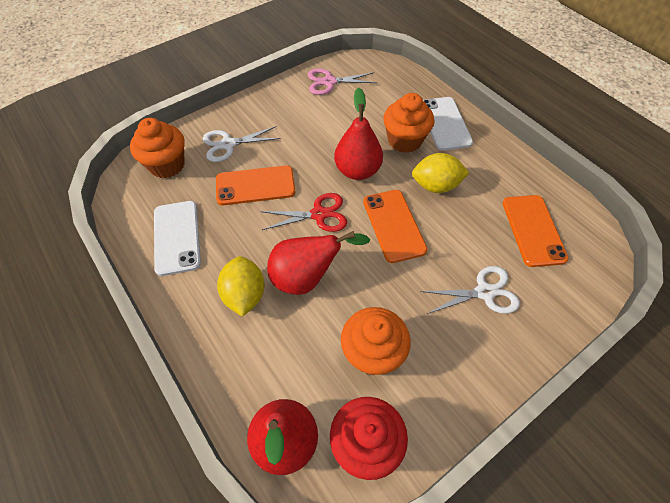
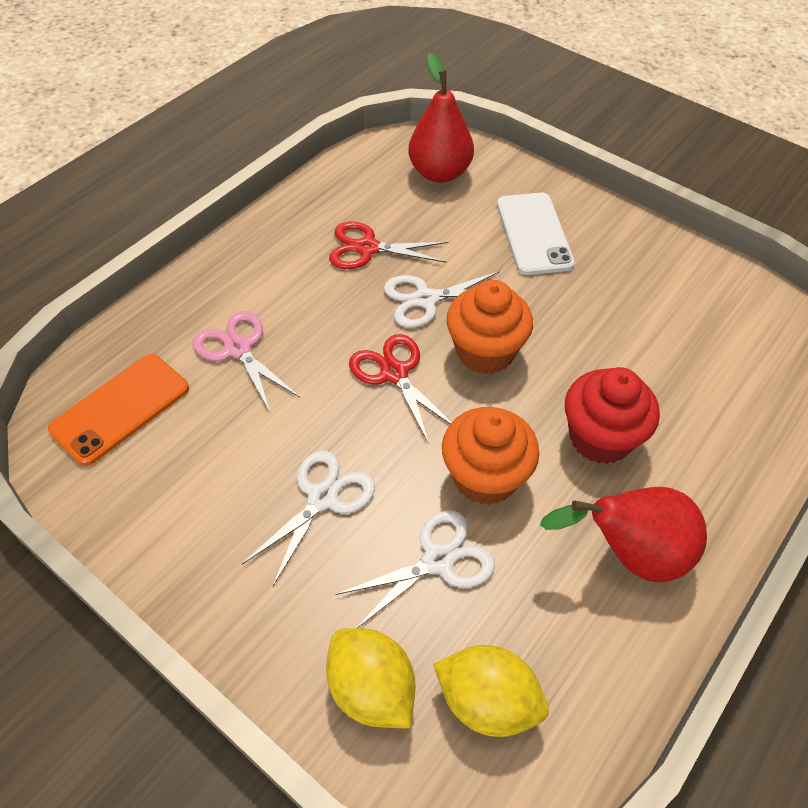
orange cupcake: 3 -> 2
orange phone: 3 -> 1
red pear: 3 -> 2
red scissors: 1 -> 2
white phone: 2 -> 1
white scissors: 2 -> 3

